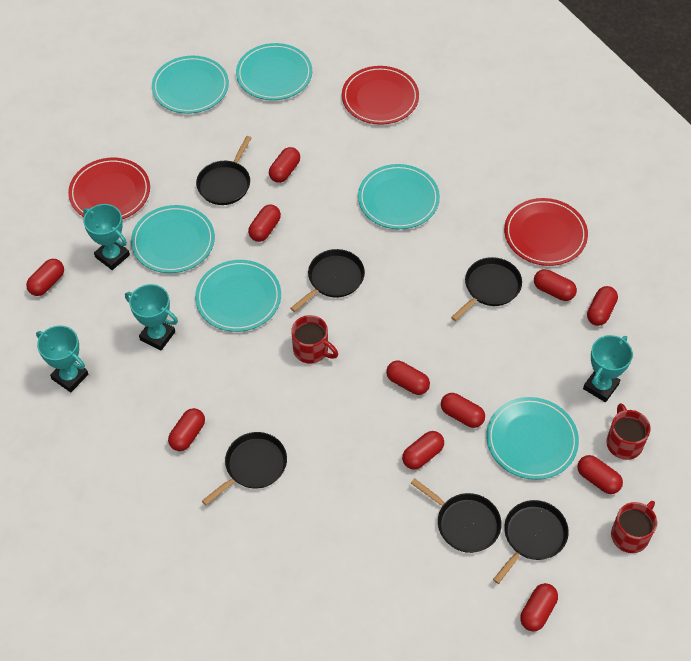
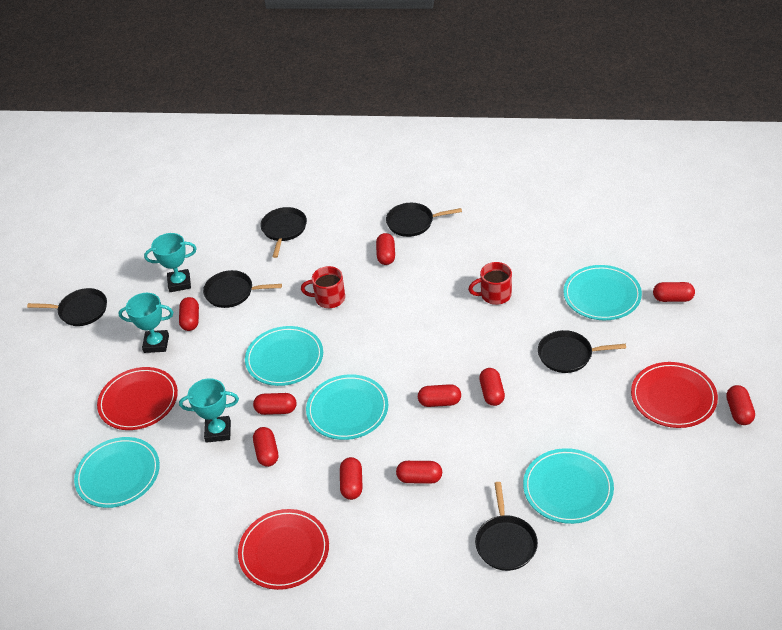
red capsule: 11 -> 10
red mug: 3 -> 2
turquoise plate: 6 -> 5
turquoise trophy: 4 -> 3

